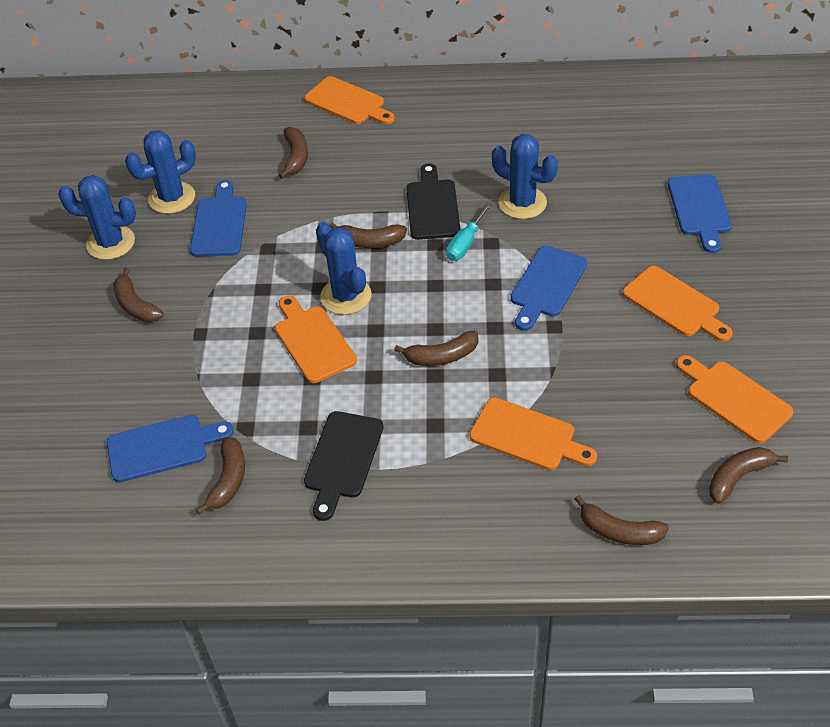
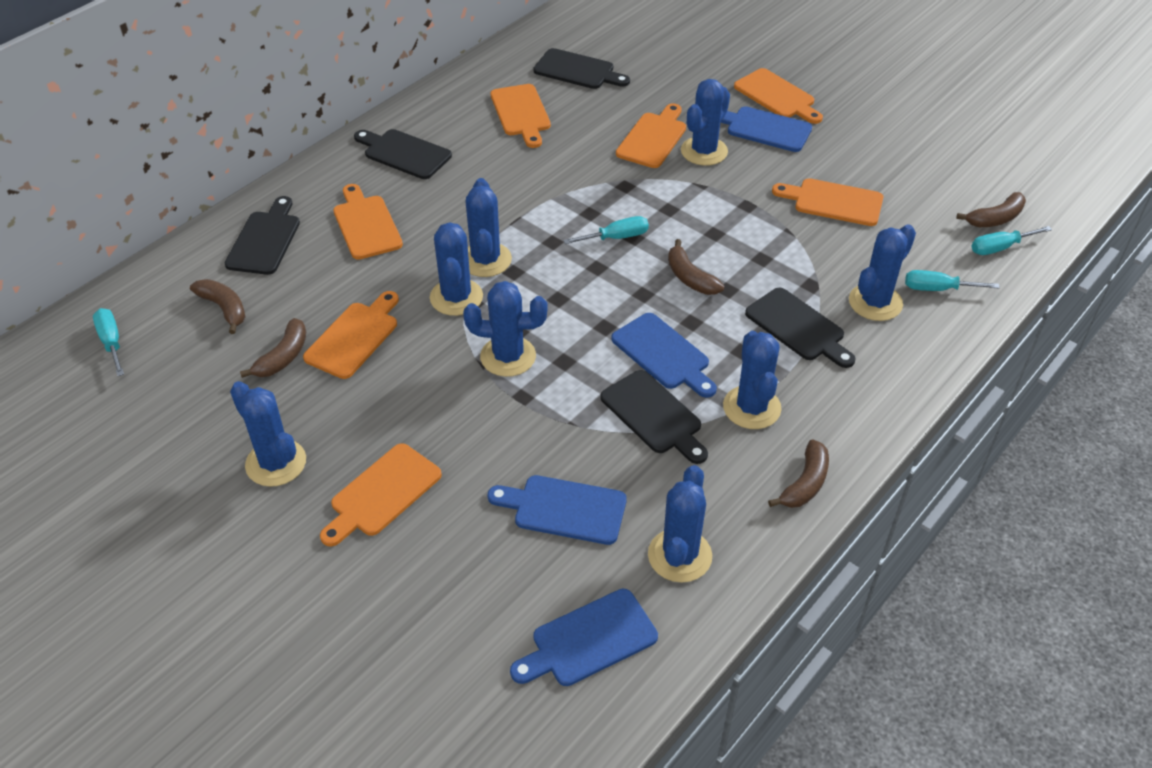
black cutting board: 2 -> 5
blue cactus: 4 -> 8
brown banana: 7 -> 5
orange cutting board: 5 -> 7
turquoise screwdriver: 1 -> 4

